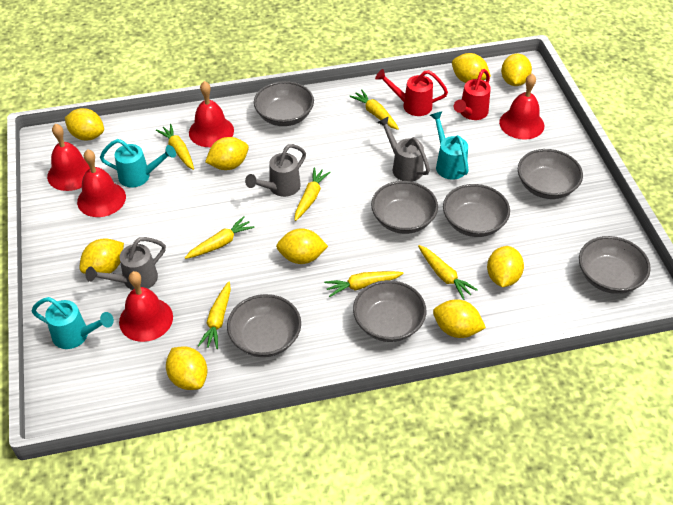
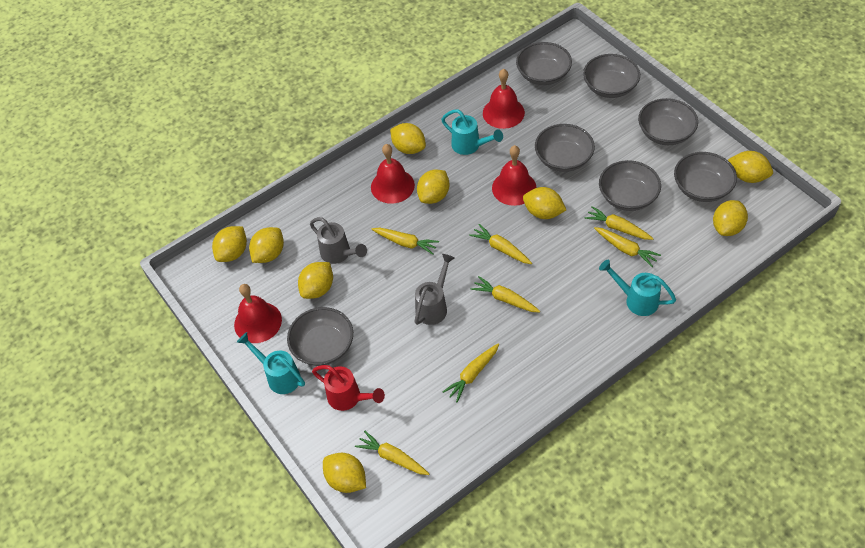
grey watering can: 3 -> 2
red bell: 5 -> 4
red watering can: 2 -> 1

